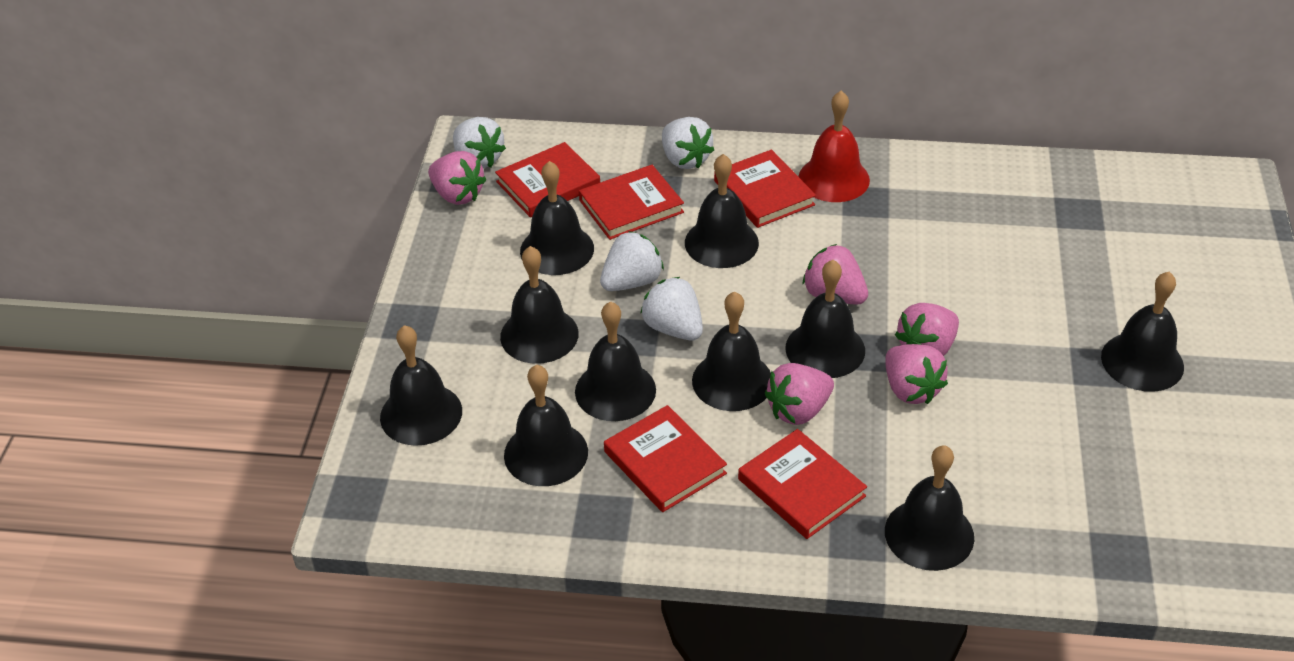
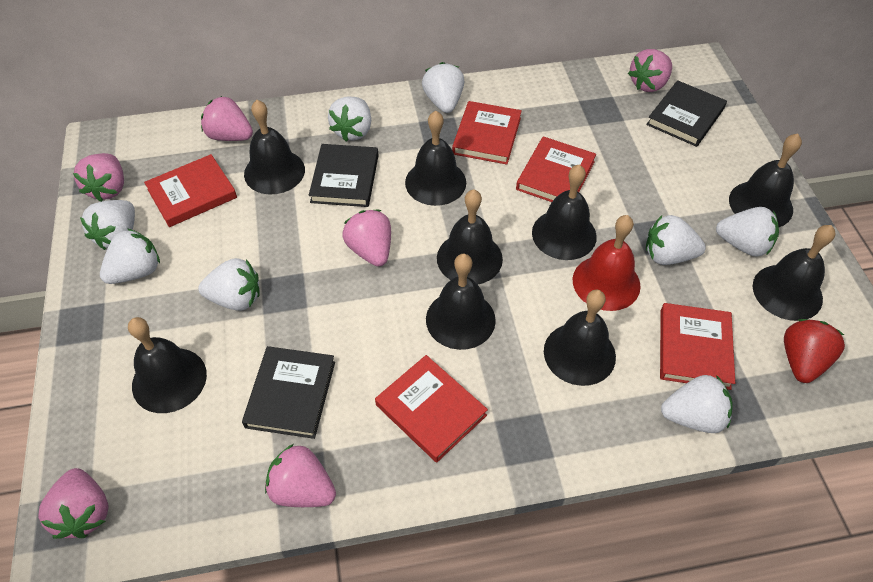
black bell: 10 -> 9
black book: 0 -> 3
pink strawberry: 5 -> 6
red strawberry: 0 -> 1
white strawberry: 4 -> 8

